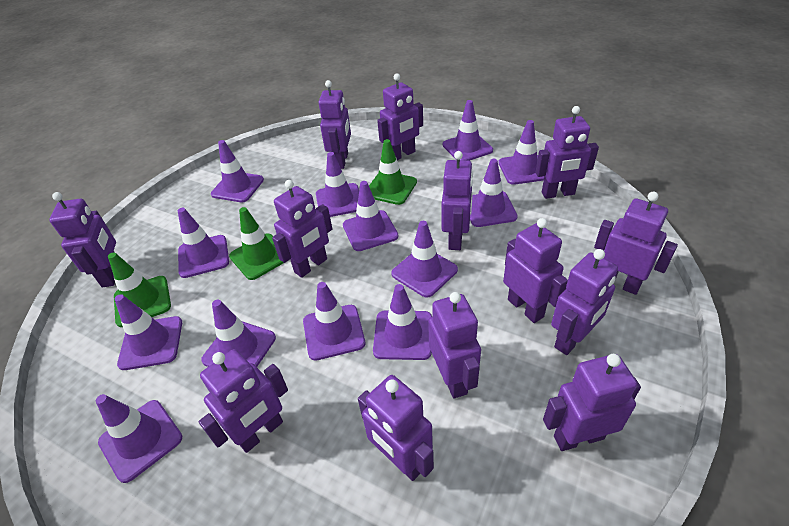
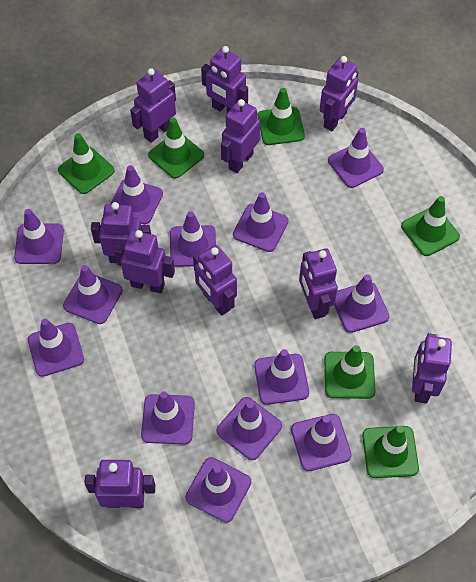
green traffic cone: 3 -> 6
purple robot: 13 -> 10

